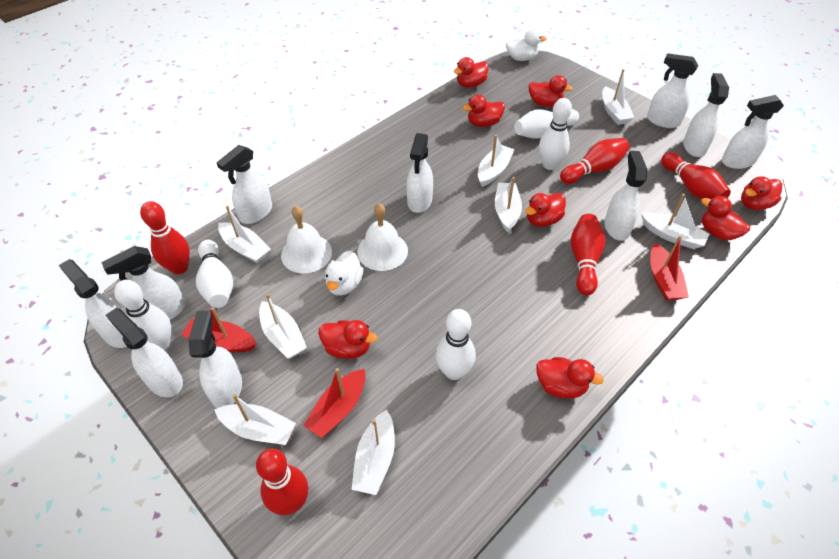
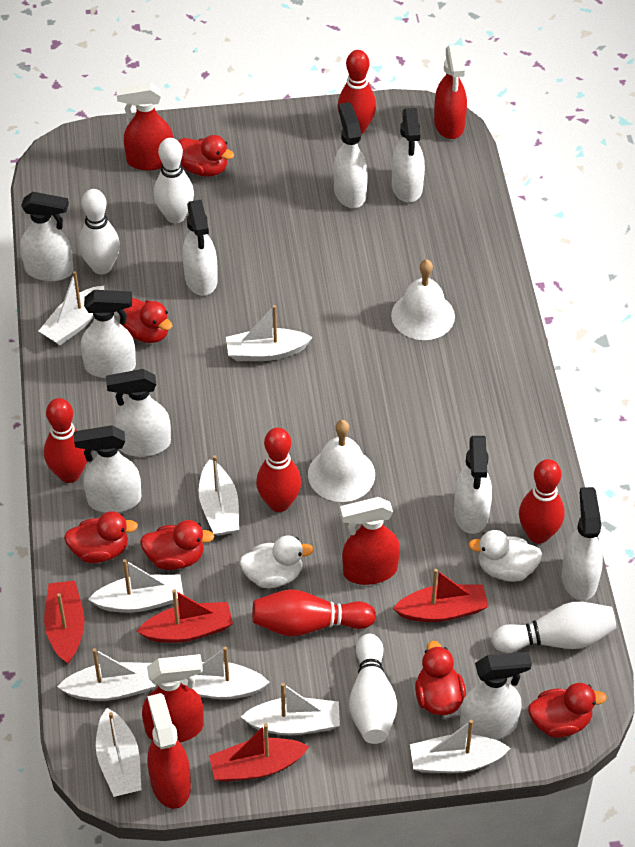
red boat: 3 -> 4
red duck: 8 -> 6
red spray bottle: 0 -> 5
white boat: 8 -> 9
white bowling pin: 5 -> 4

